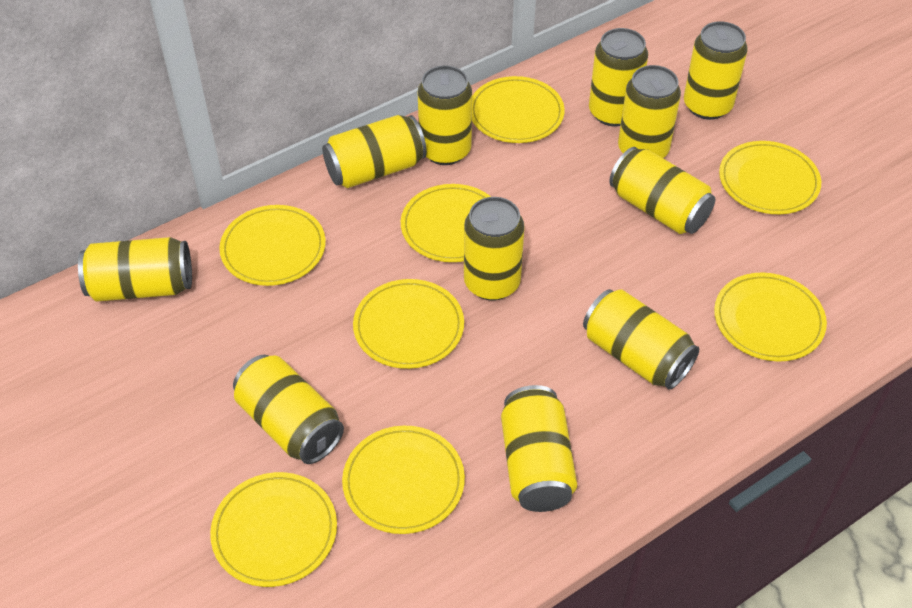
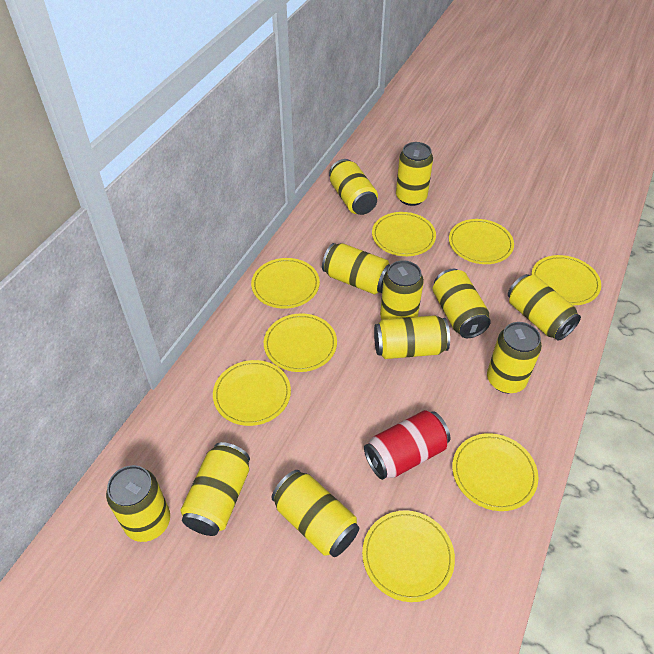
red can: 0 -> 1

